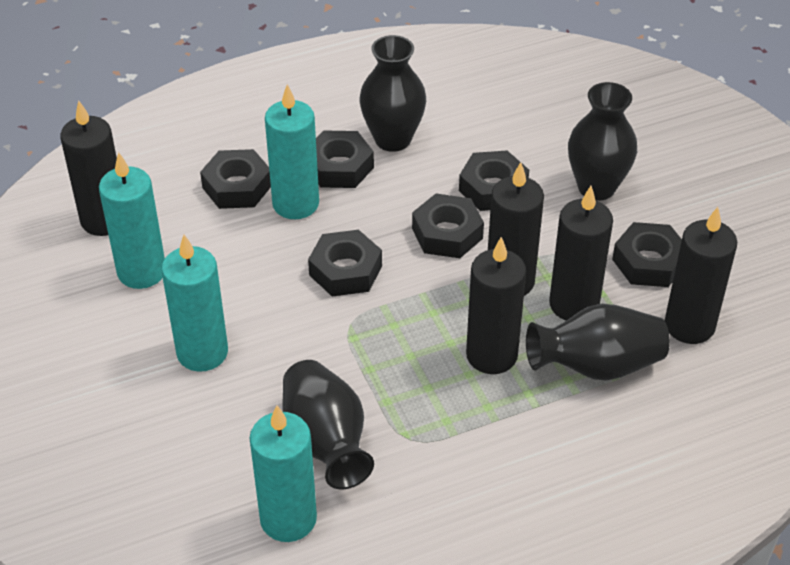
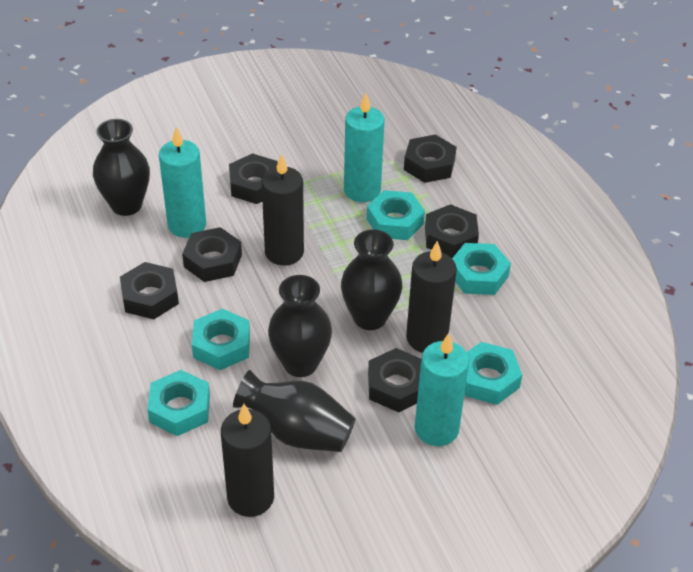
black candle: 5 -> 3
turquoise candle: 4 -> 3
turquoise nut: 0 -> 5

